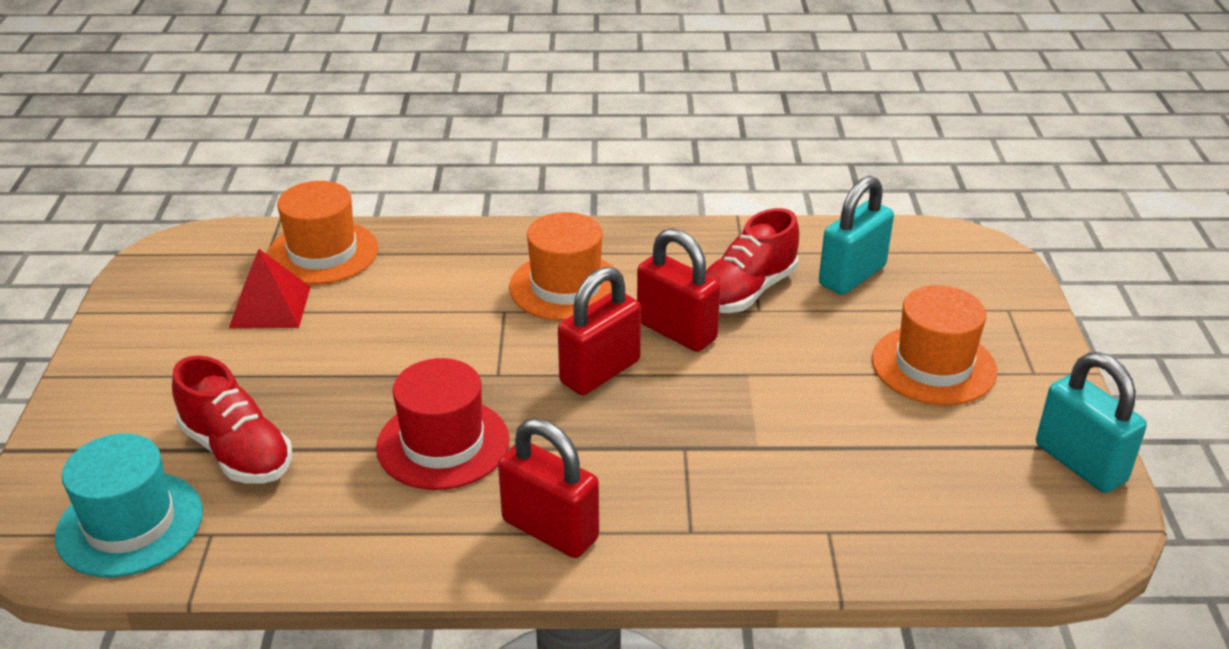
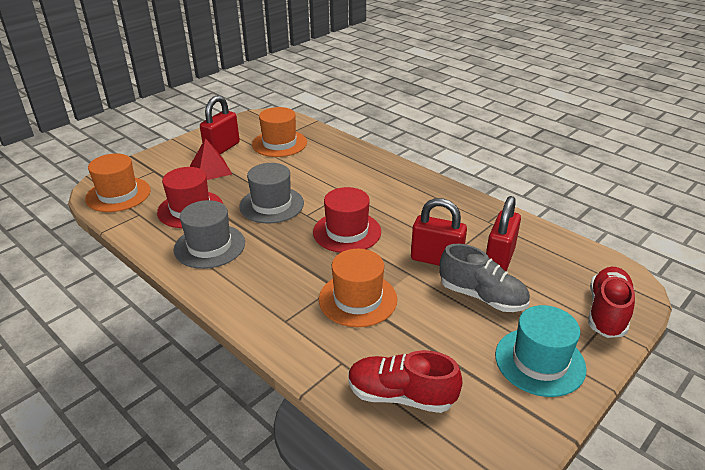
grey hat: 0 -> 2
grey shoe: 0 -> 1
red hat: 1 -> 2
turquoise padlock: 2 -> 0

